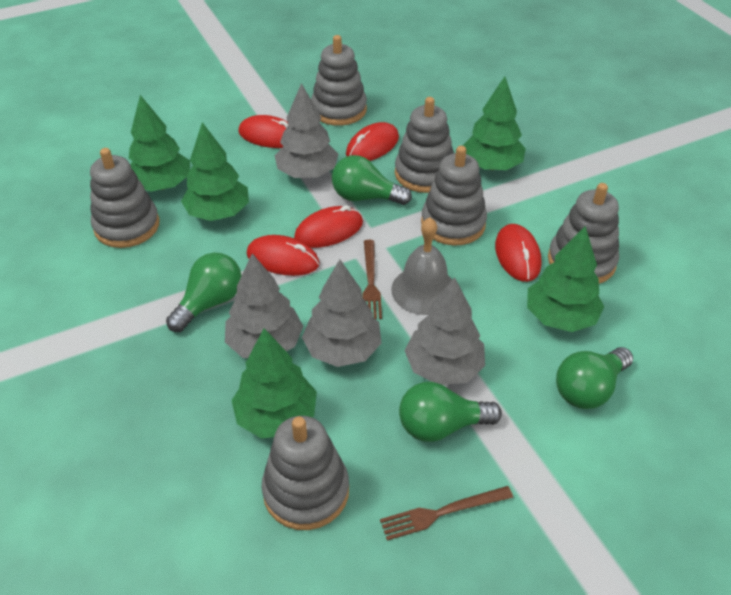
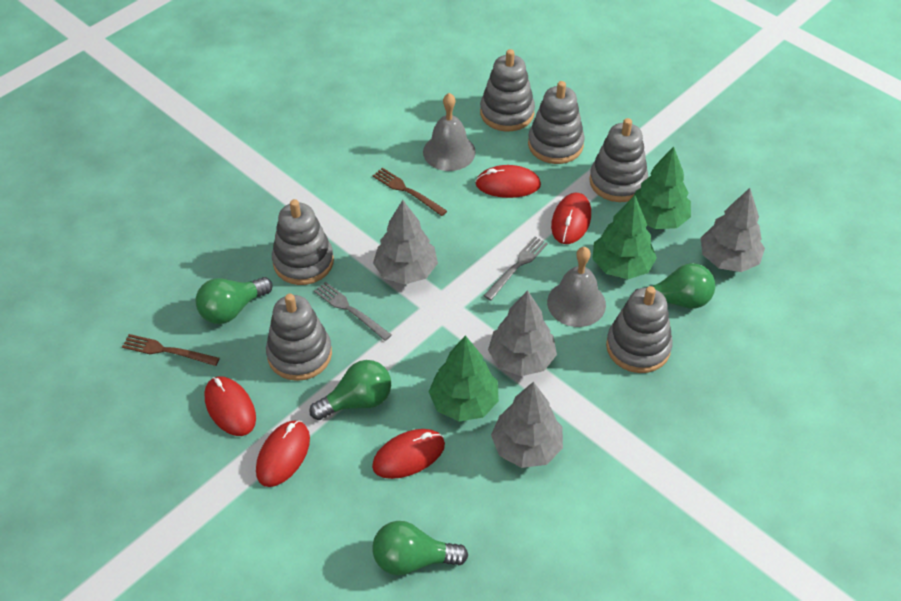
green tree: 5 -> 3
grey bell: 1 -> 2
grey fork: 0 -> 2

